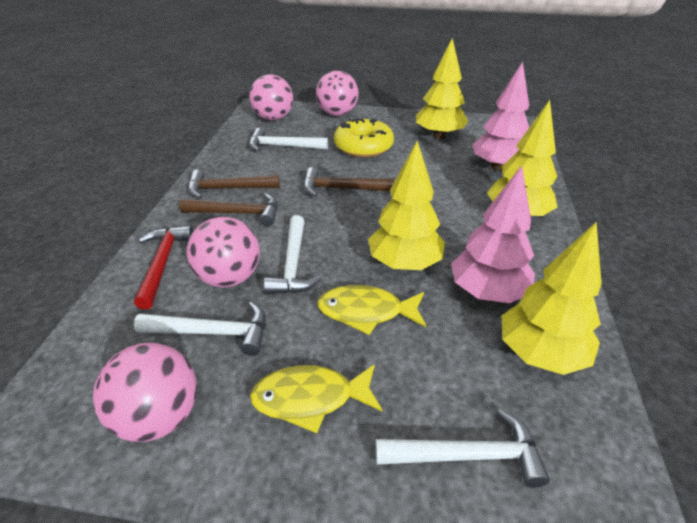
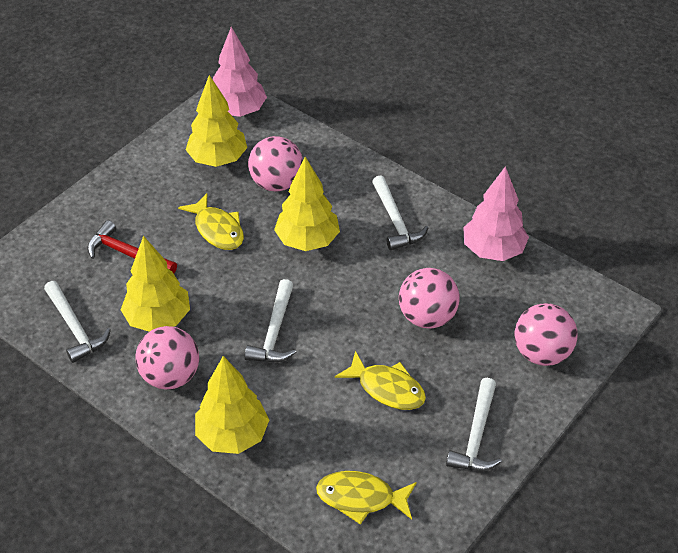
brown hammer: 3 -> 0
yellow donut: 1 -> 0
yellow fish: 2 -> 3

